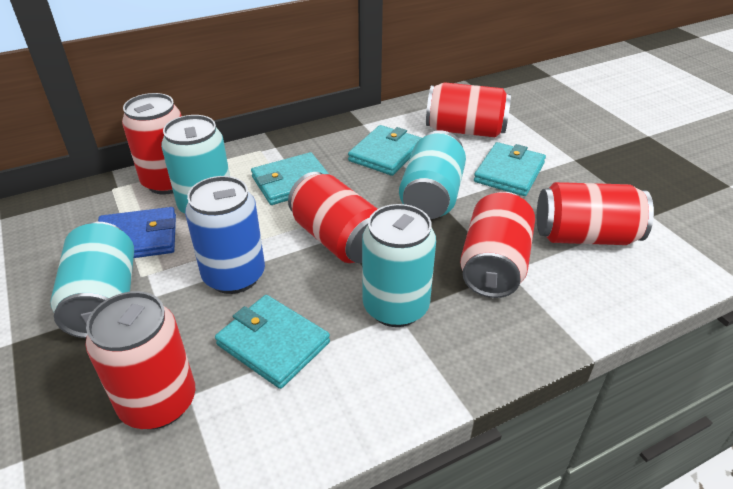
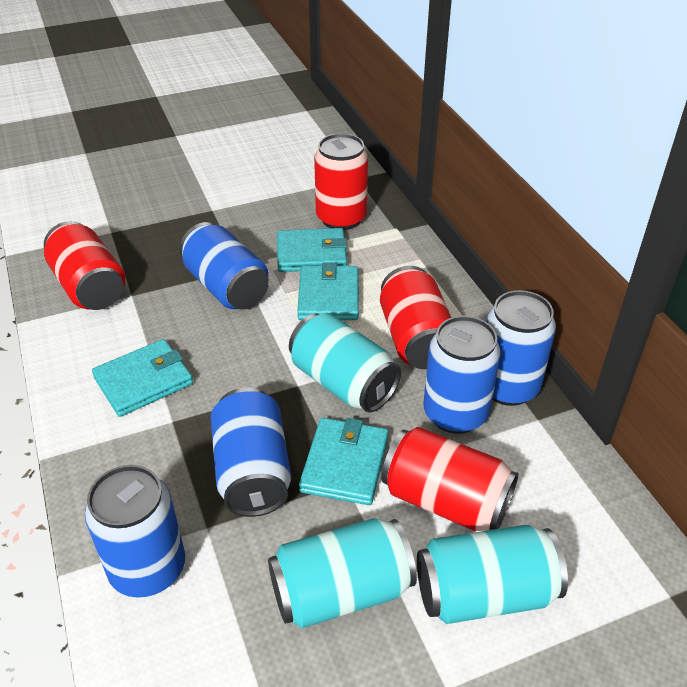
blue can: 1 -> 5
blue wallet: 1 -> 0
red can: 6 -> 4
turquoise can: 4 -> 3

